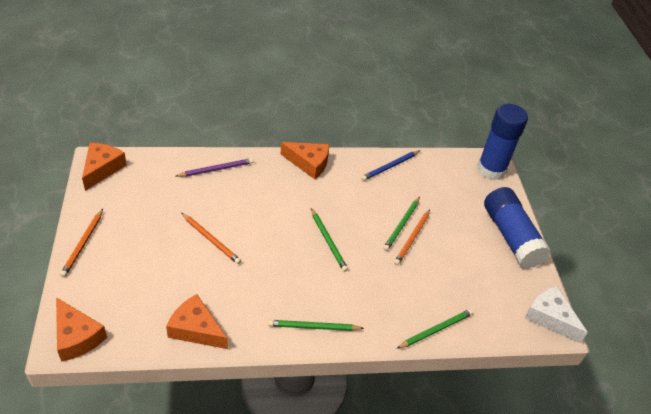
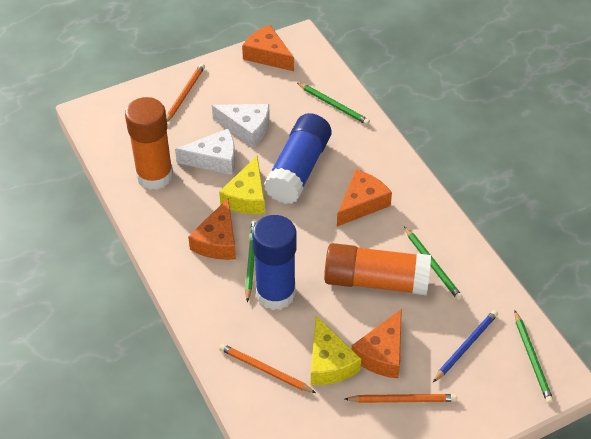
orange glue stick: 0 -> 2
purple pencil: 1 -> 0
white cheese: 1 -> 2
yellow cheese: 0 -> 2

